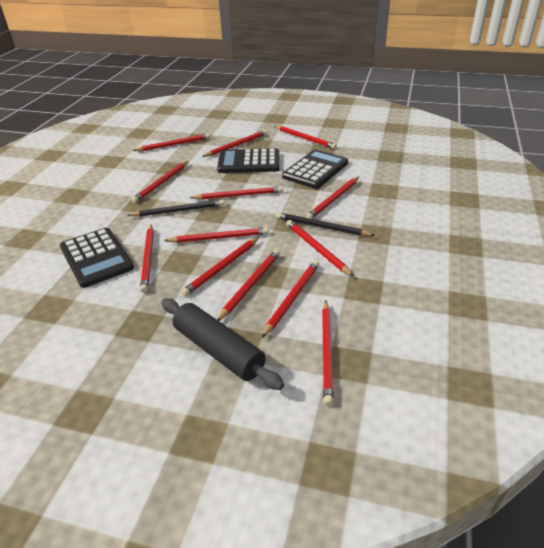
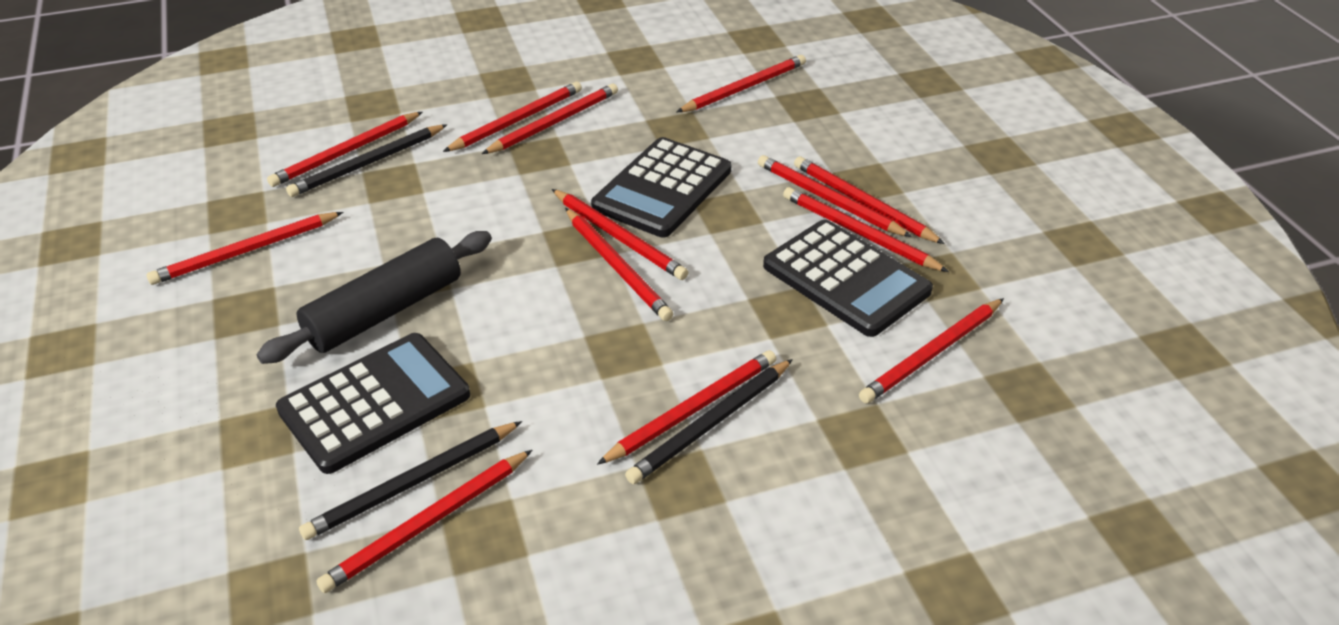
black pencil: 2 -> 3

